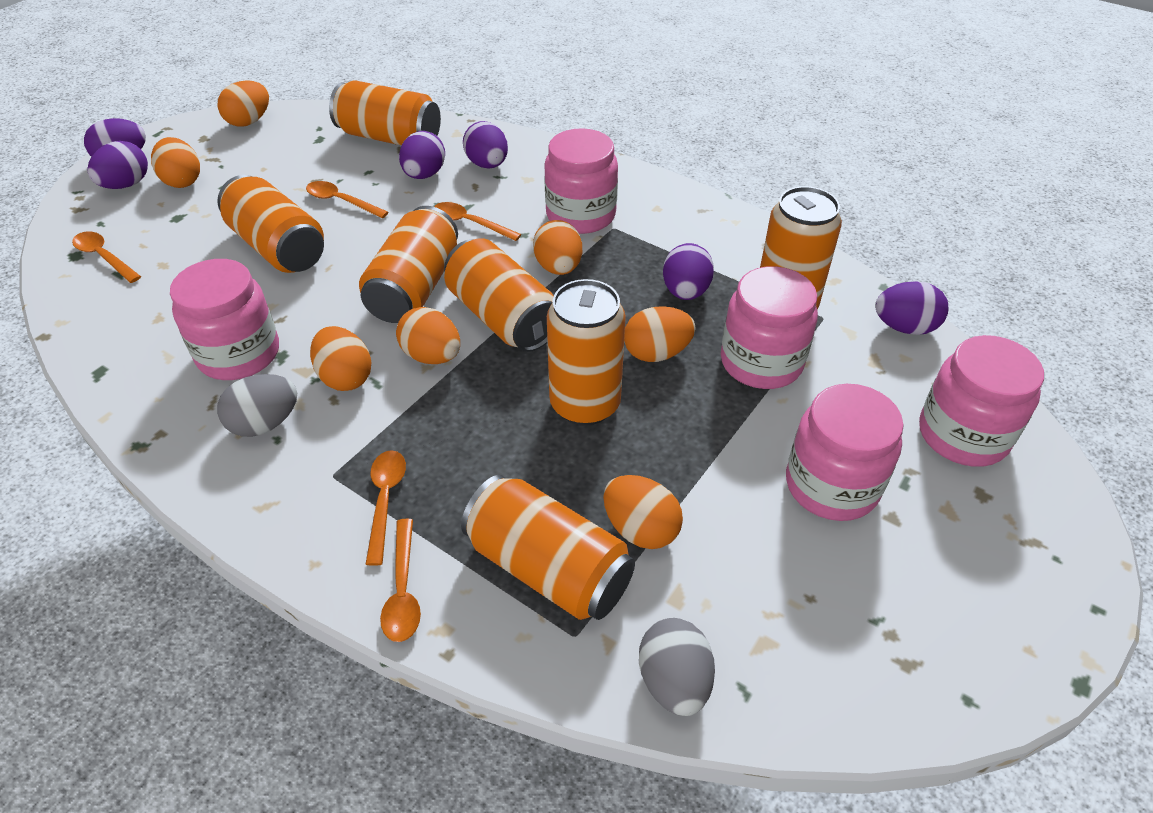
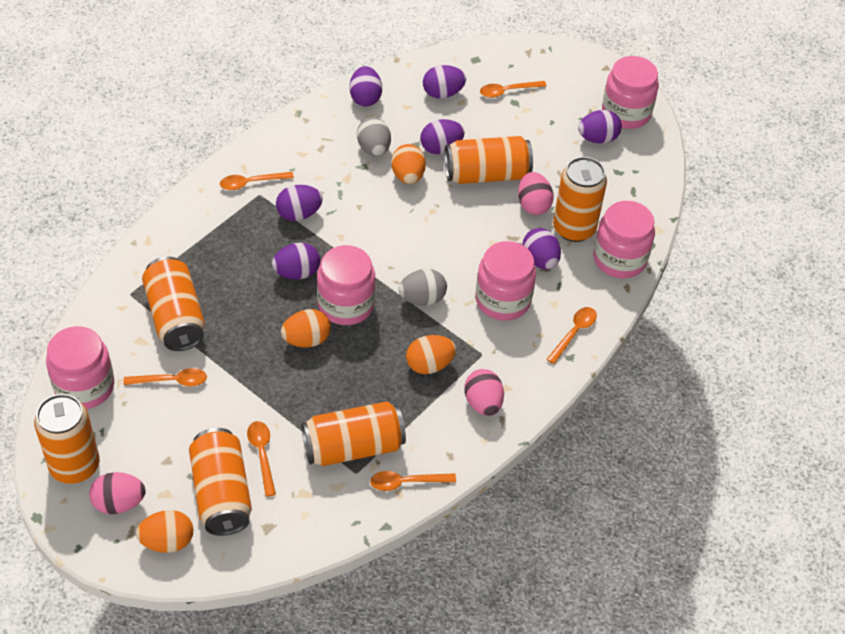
orange can: 7 -> 6
orange egg: 7 -> 4
orange spoon: 5 -> 6
pink egg: 0 -> 3
purple egg: 6 -> 7

